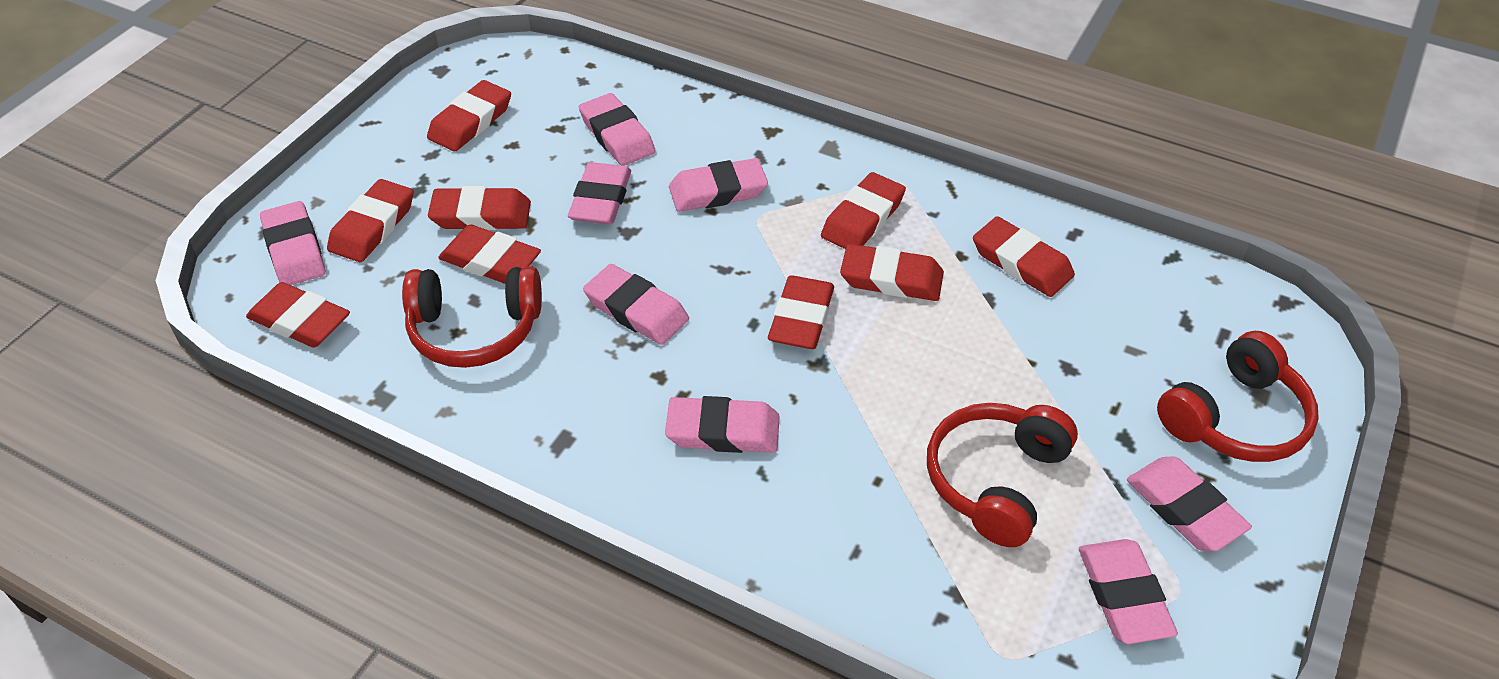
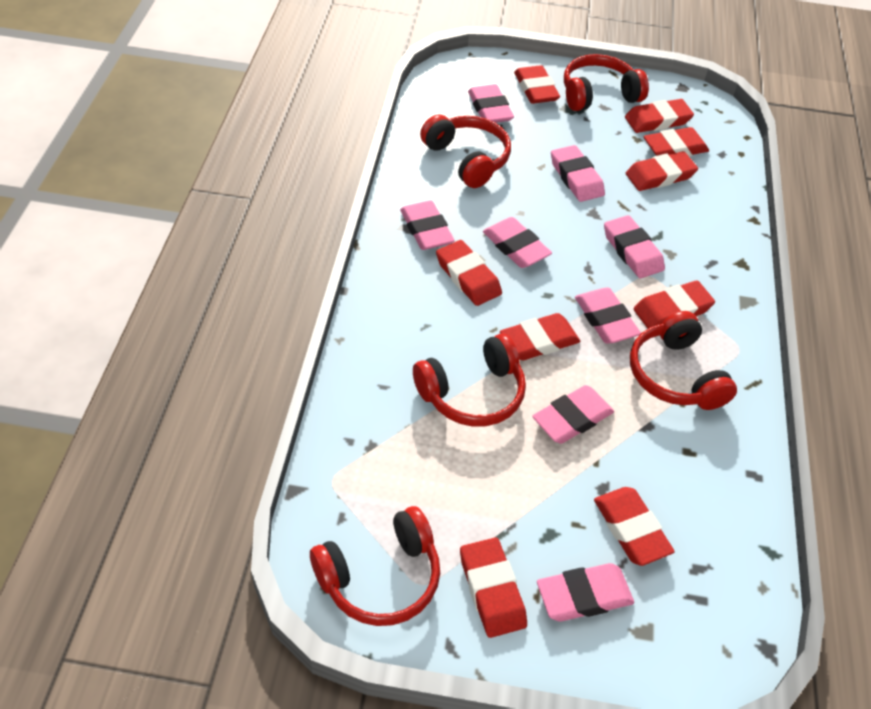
red headphones: 3 -> 5

